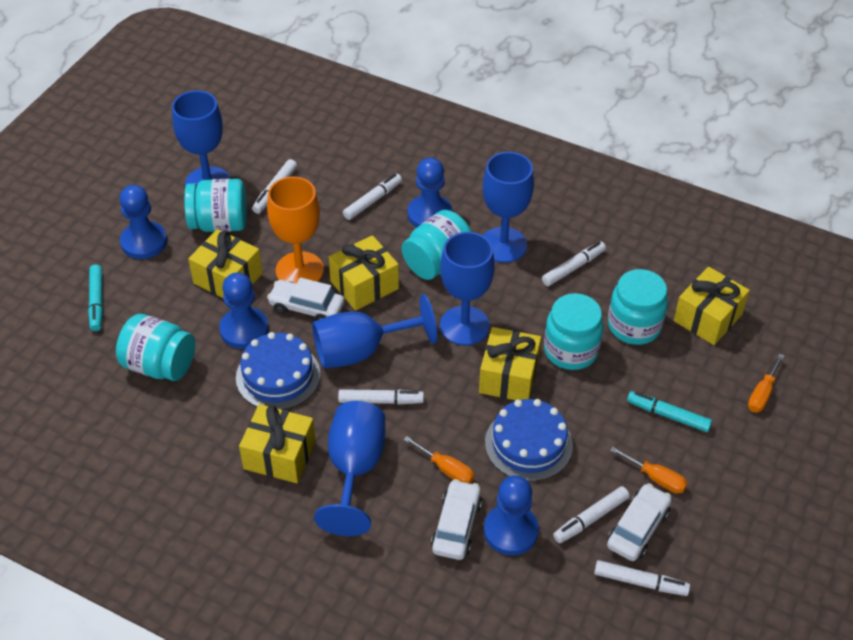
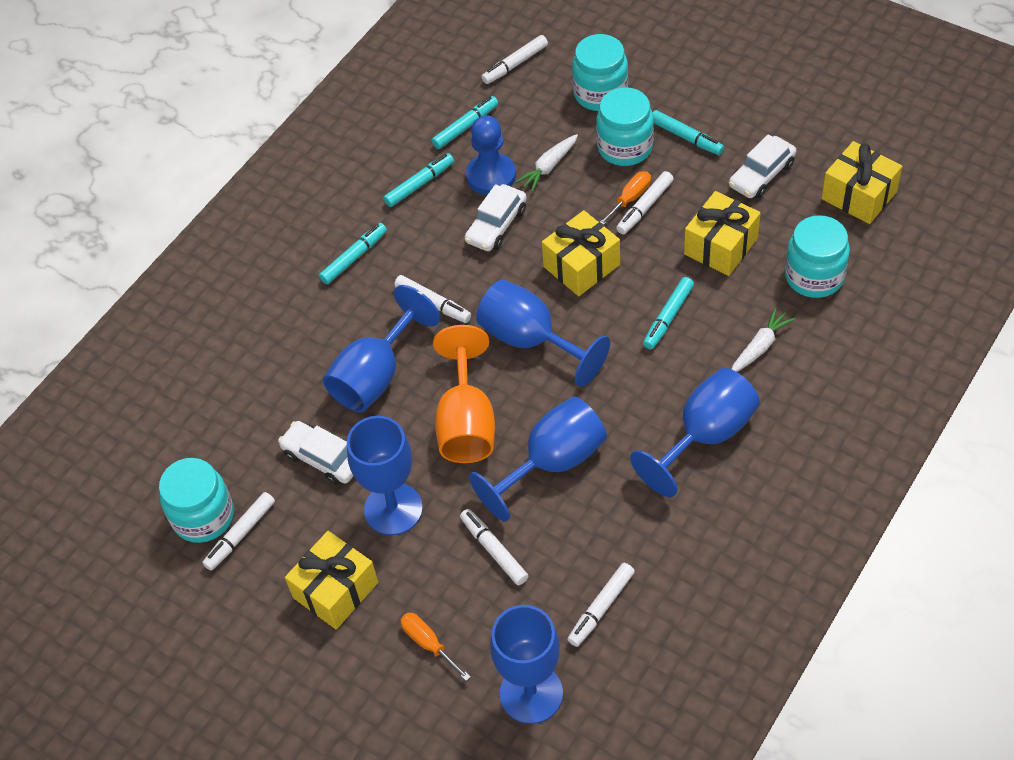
blue cake: 2 -> 0
blue goblet: 5 -> 6
blue pawn: 4 -> 1
orange screwdriver: 3 -> 2
turquoise jar: 5 -> 4
turquoise marker: 2 -> 5
white carrot: 0 -> 2
yellow gift: 5 -> 4

